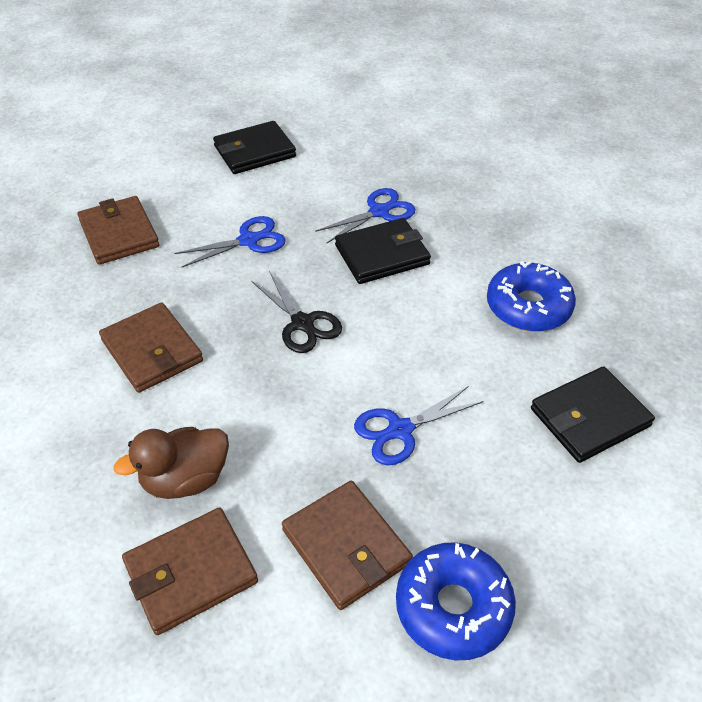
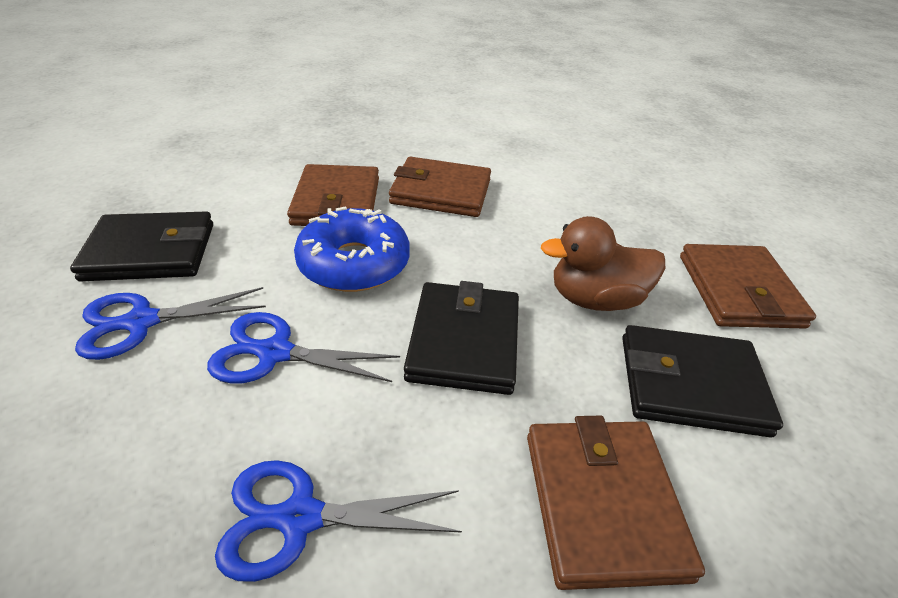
black scissors: 1 -> 0
blue donut: 2 -> 1

